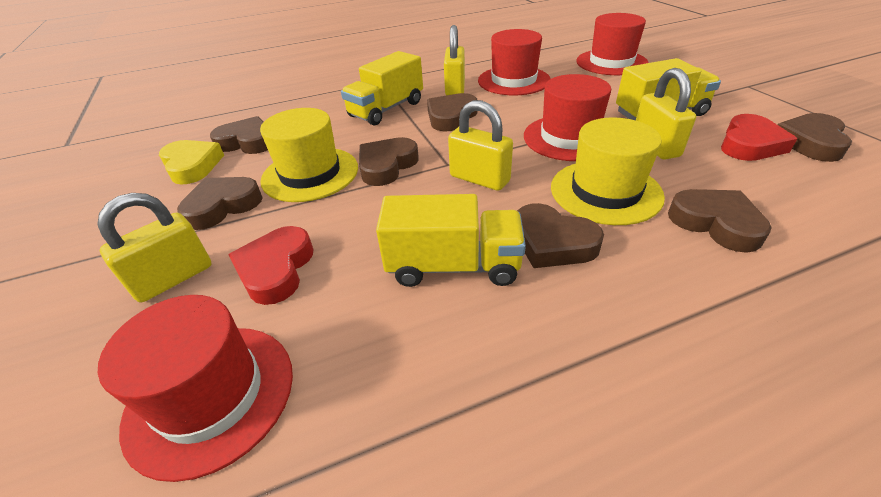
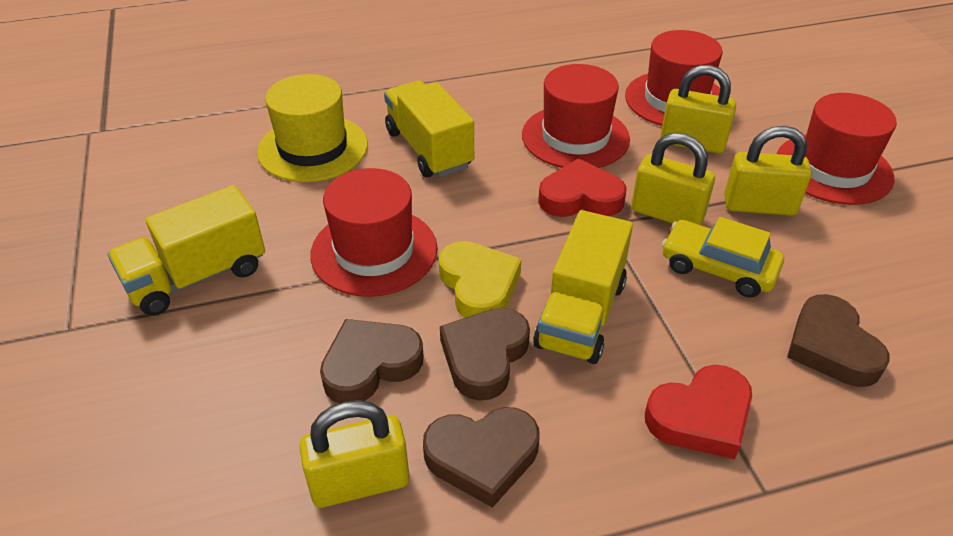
brown heart: 7 -> 4
yellow car: 0 -> 1
yellow hat: 2 -> 1

